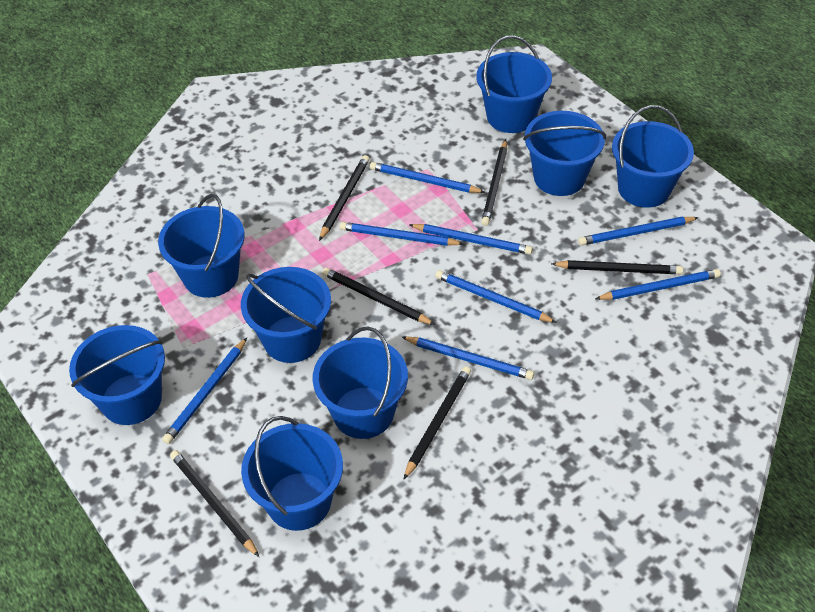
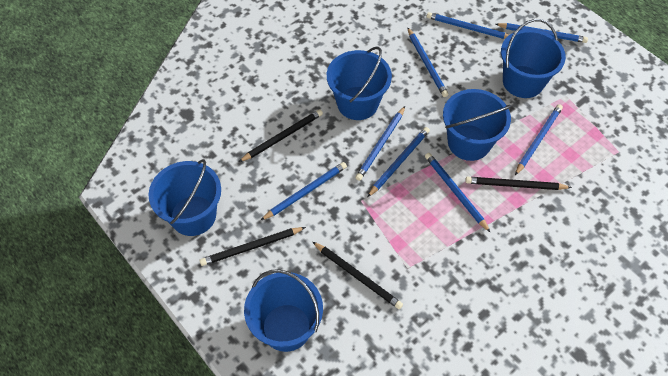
black pencil: 6 -> 4
blue bucket: 8 -> 5

